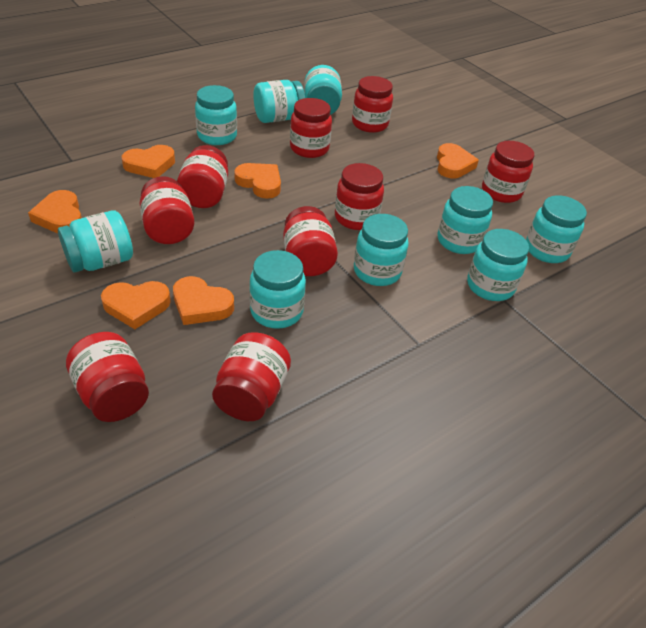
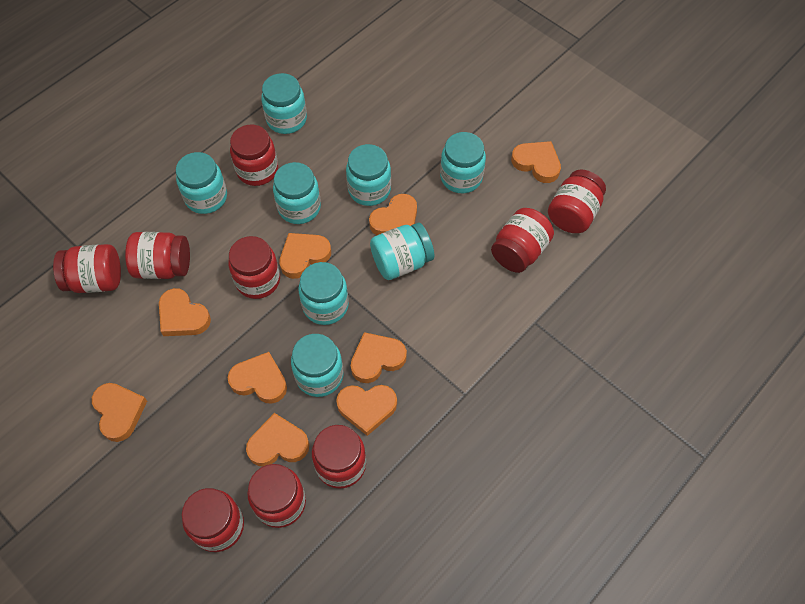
orange heart: 6 -> 9
turquoise jar: 9 -> 8

